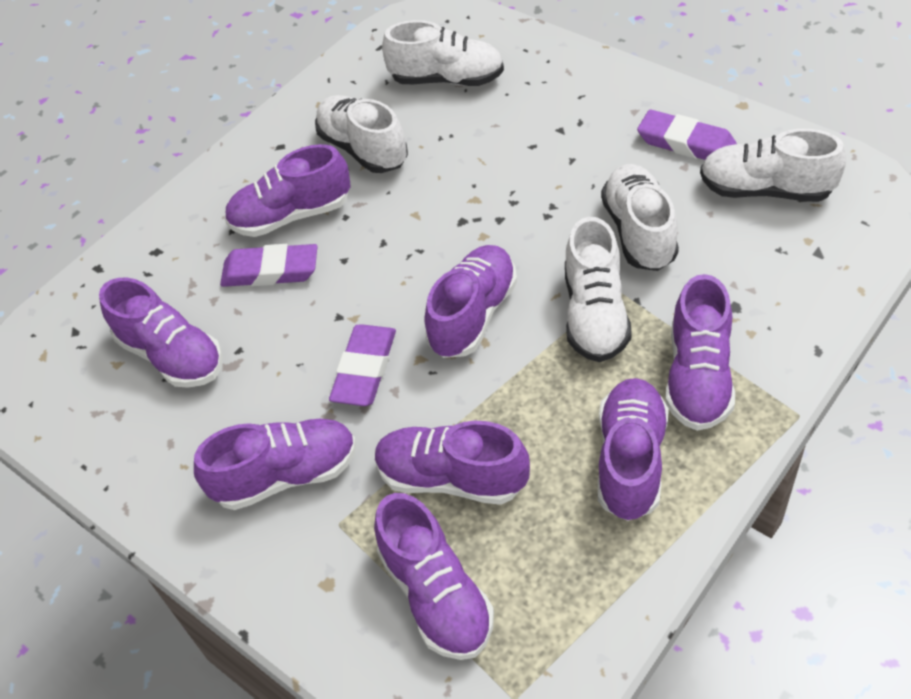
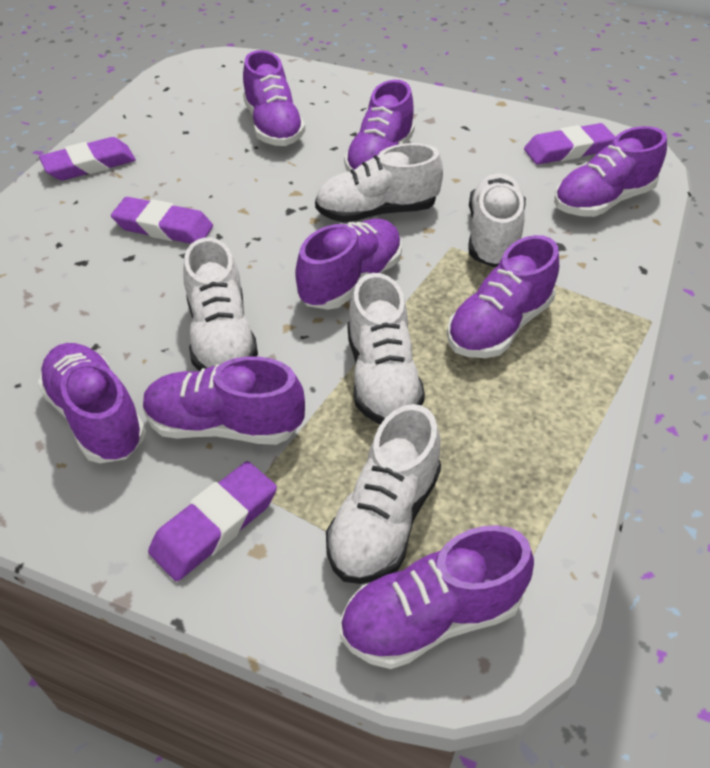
purple eraser: 3 -> 4

